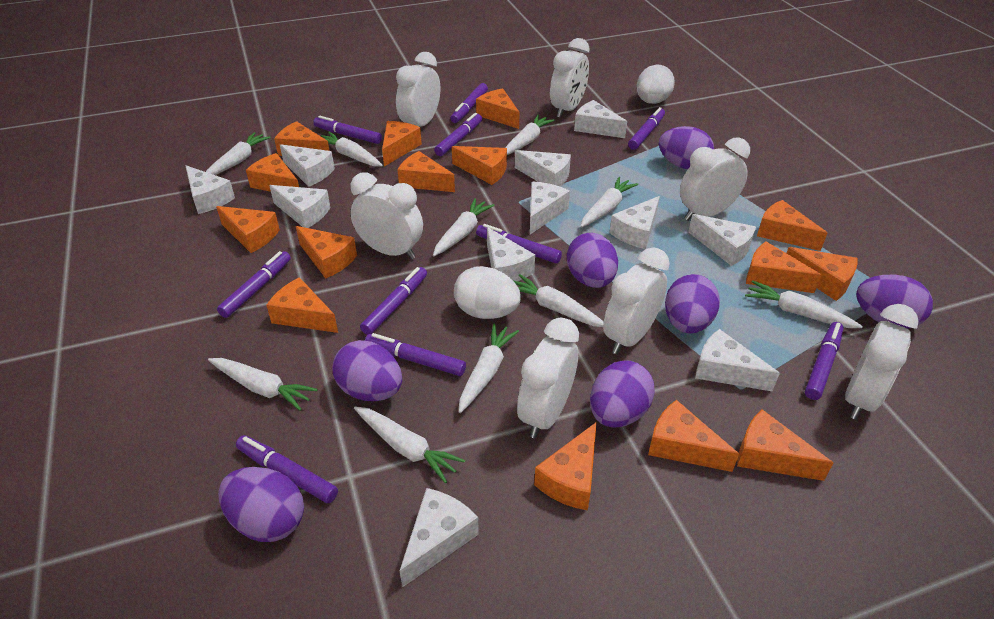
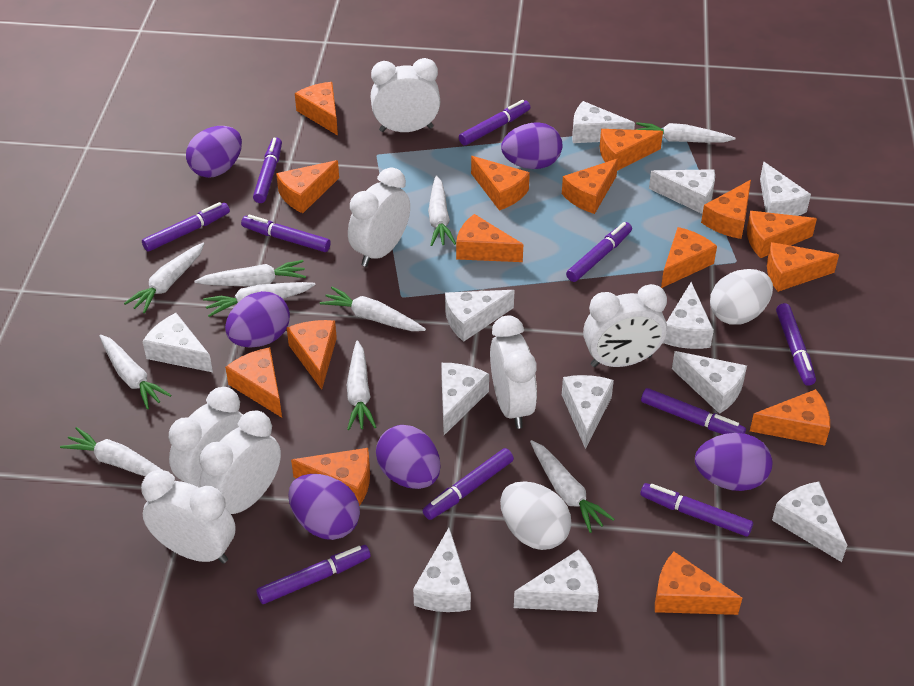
purple egg: 7 -> 6
white cheese: 11 -> 12

